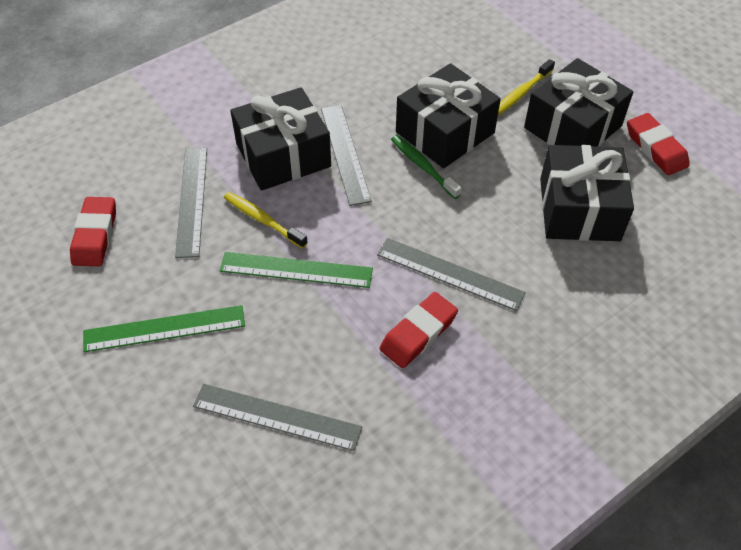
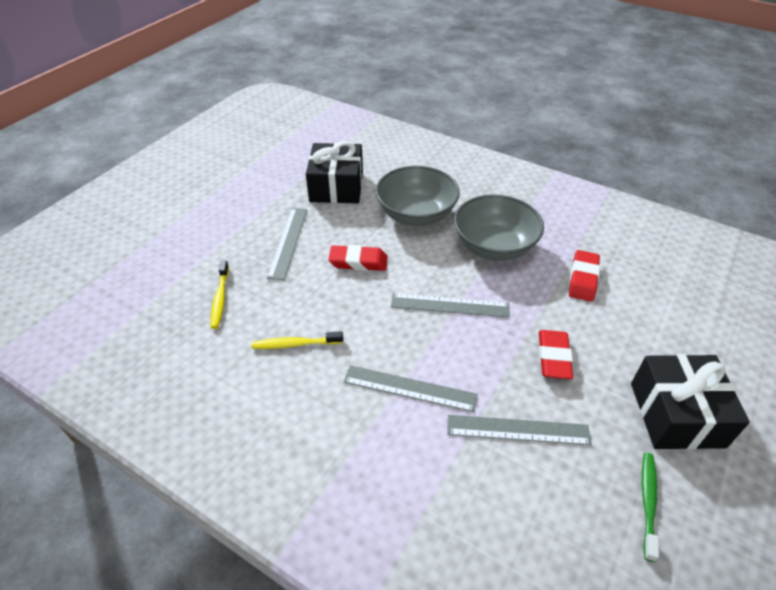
black gift: 4 -> 2
green ruler: 2 -> 0
grey bowl: 0 -> 2

